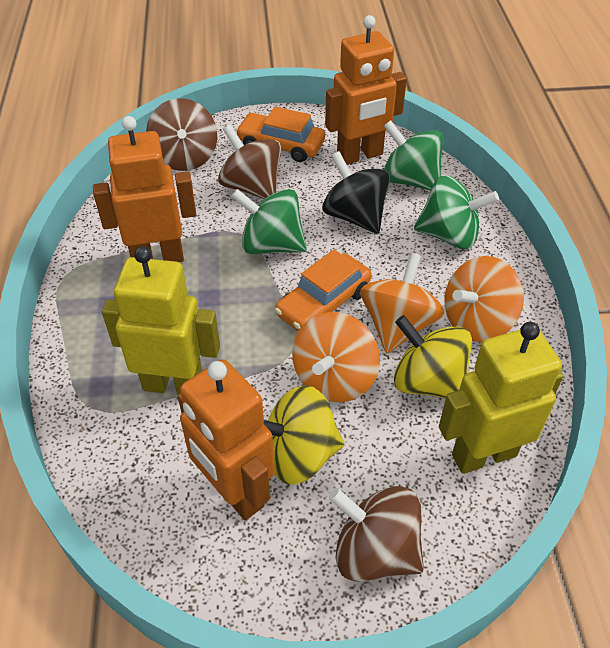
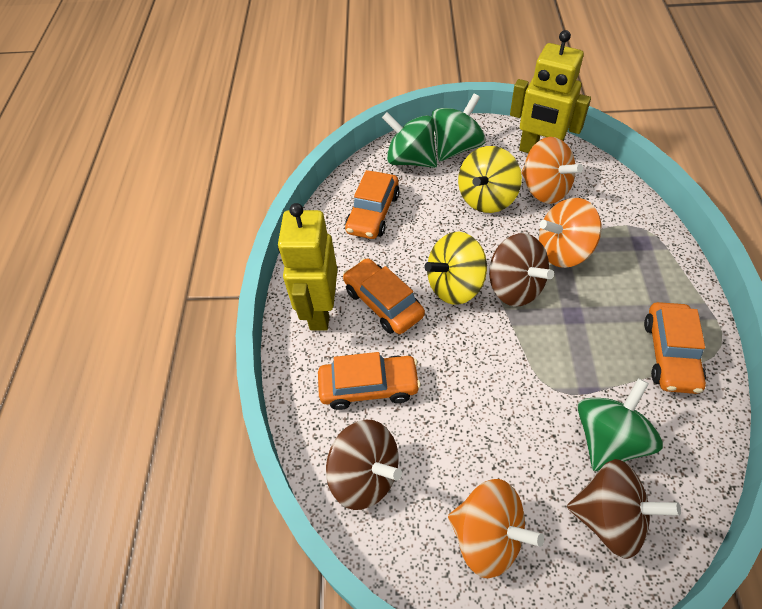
black spinning top: 1 -> 0
orange car: 2 -> 4
orange robot: 3 -> 0

